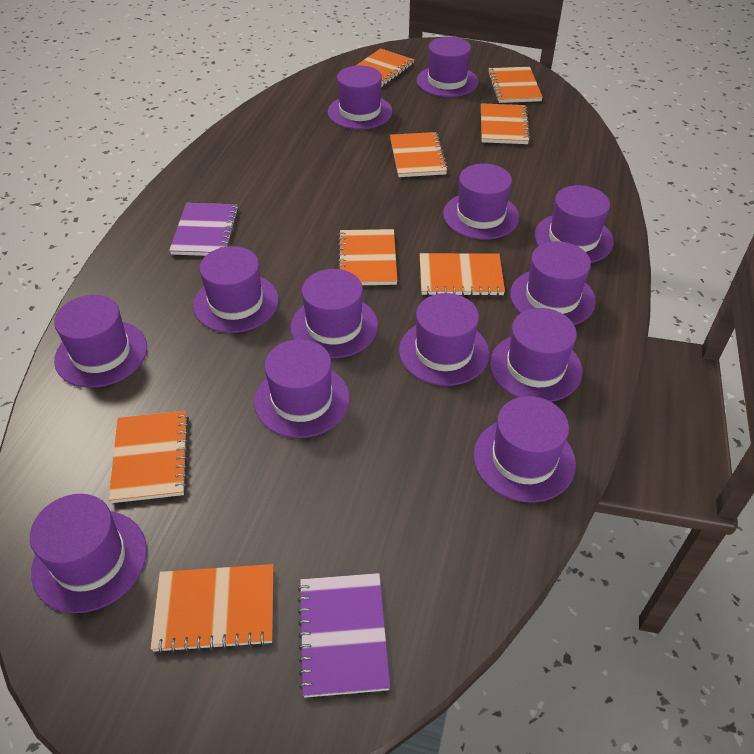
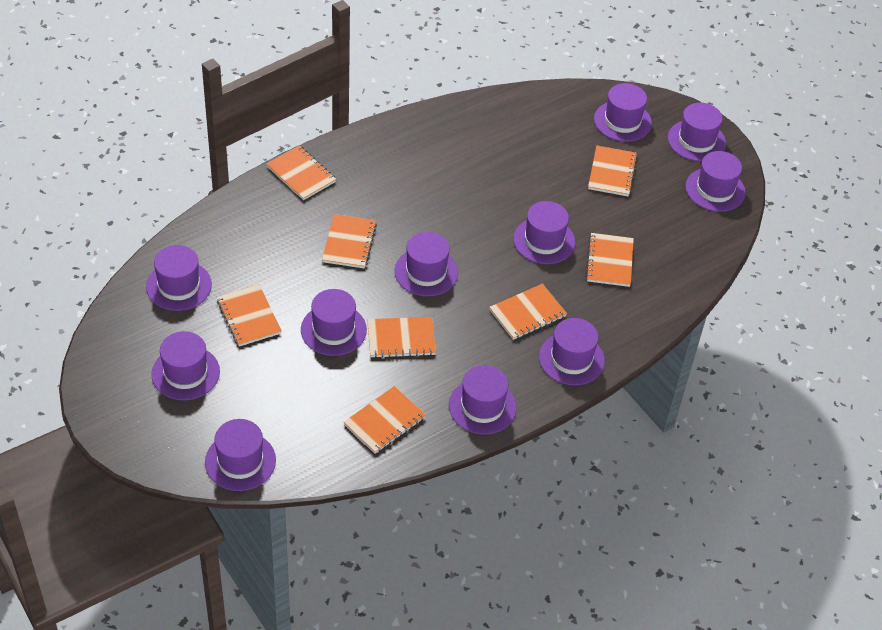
purple hat: 13 -> 11
purple notebook: 2 -> 0

